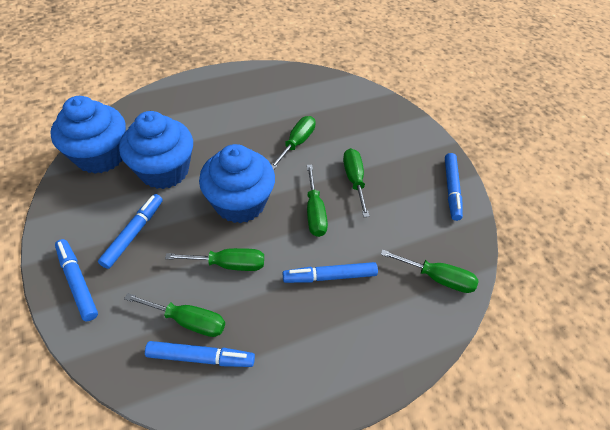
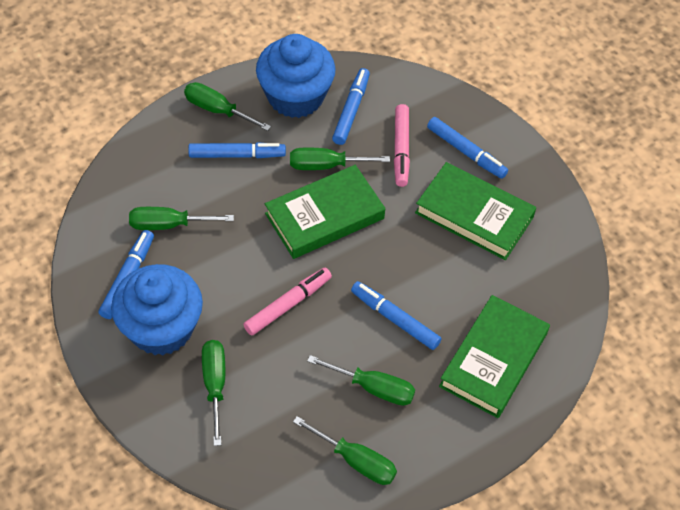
blue cupcake: 3 -> 2
green book: 0 -> 3
pink marker: 0 -> 2

